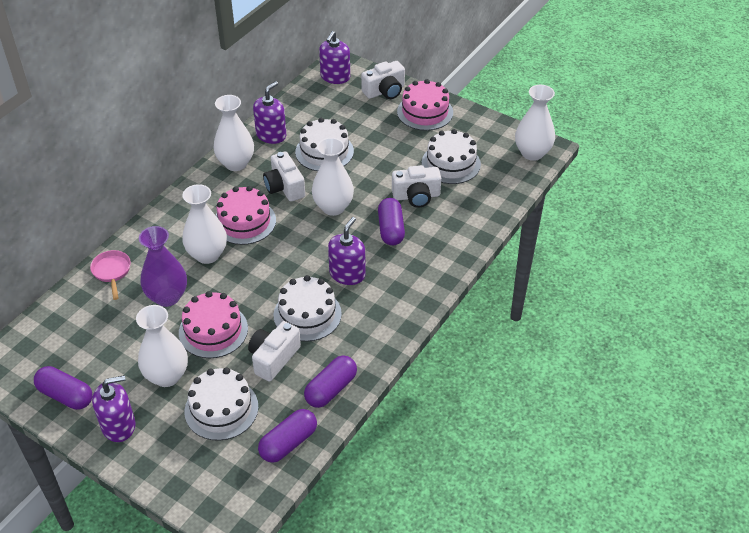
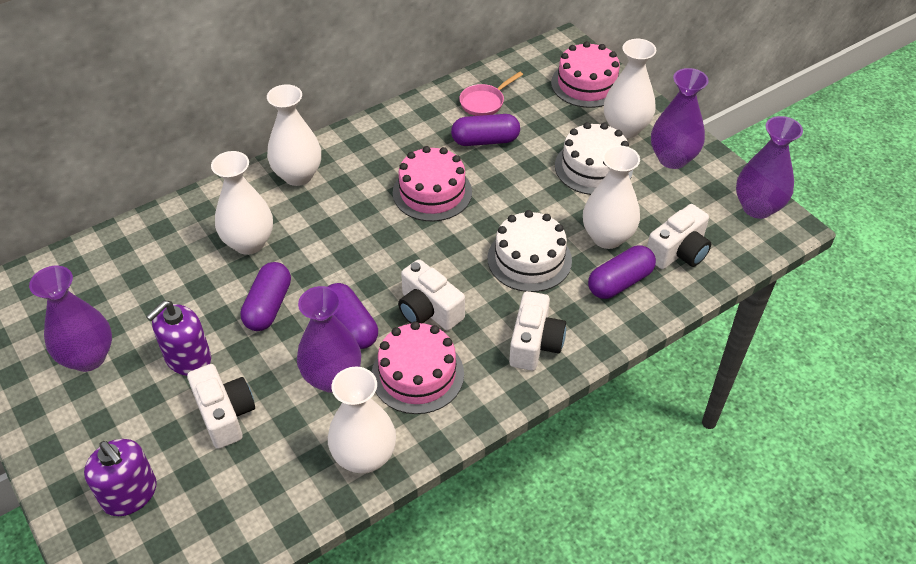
purple soap dispenser: 4 -> 2
purple vase: 1 -> 4
white cake: 4 -> 2

